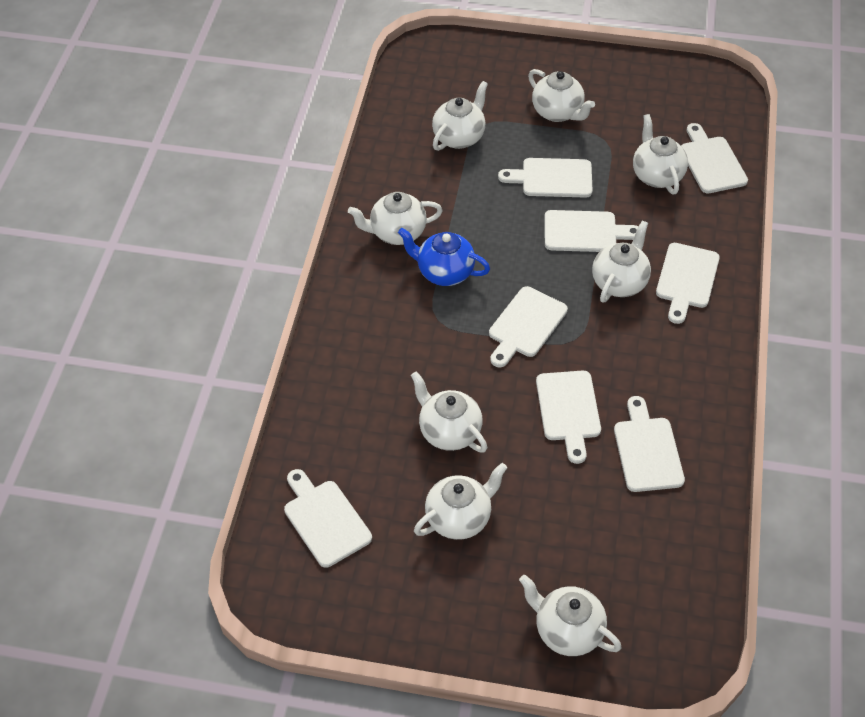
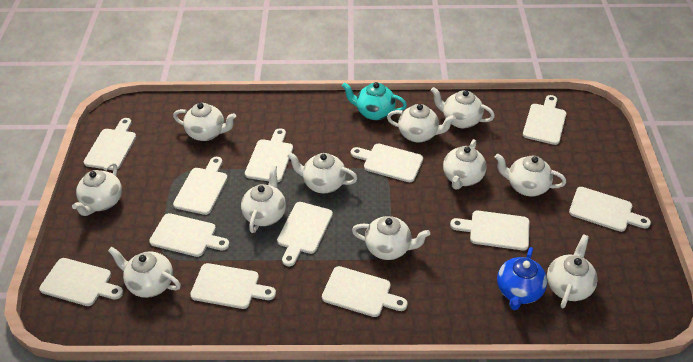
turquoise teapot: 0 -> 1
white cutting board: 8 -> 12
white teapot: 8 -> 11

